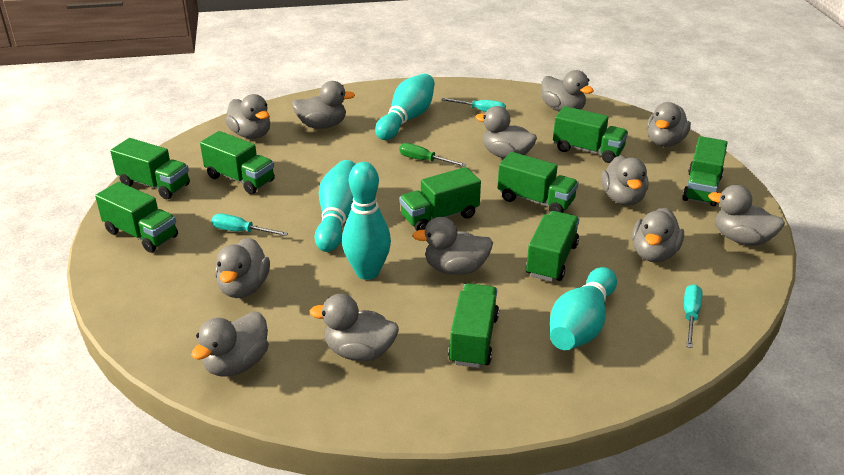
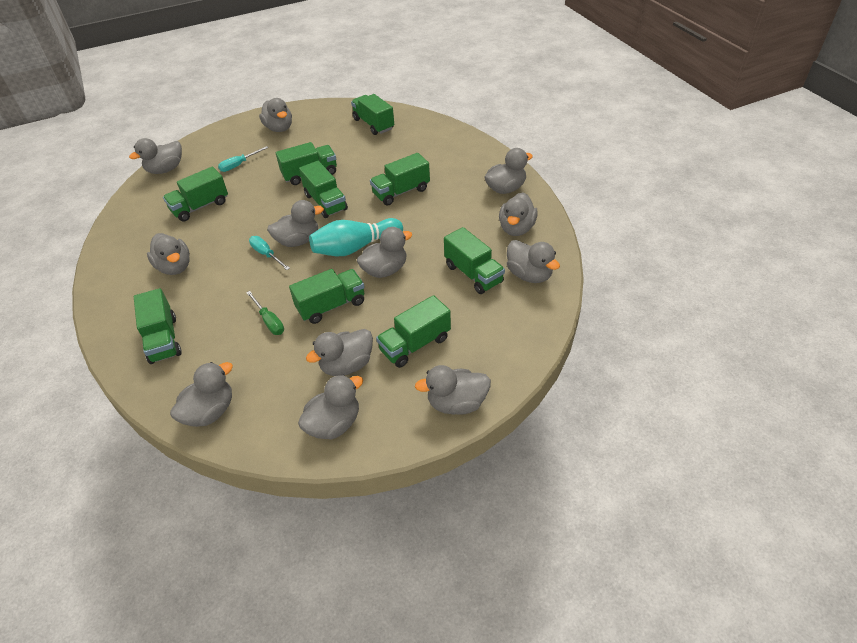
turquoise bowling pin: 4 -> 1
turquoise screwdriver: 3 -> 2

